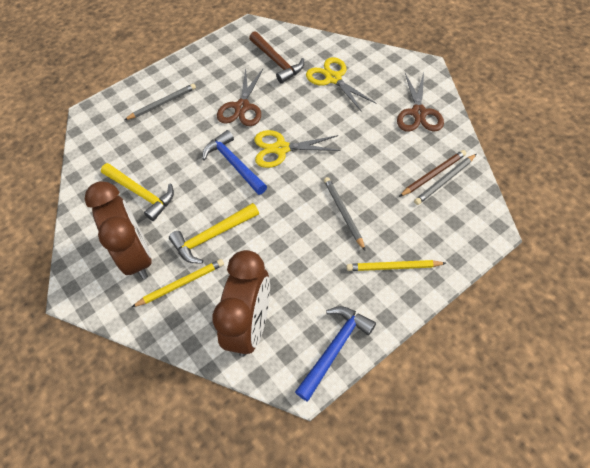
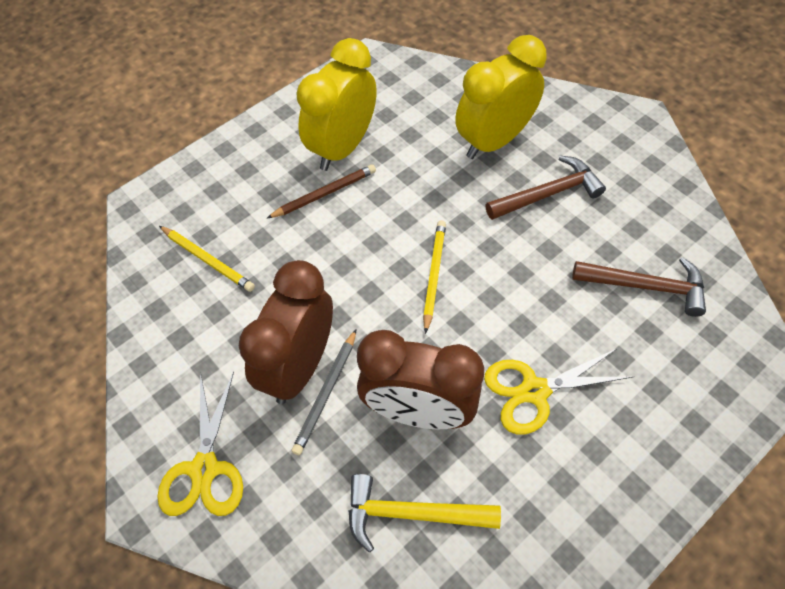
blue hammer: 2 -> 0
brown hammer: 1 -> 2
brown scissors: 2 -> 0
grey pencil: 3 -> 1
yellow clock: 0 -> 2
yellow hammer: 2 -> 1

